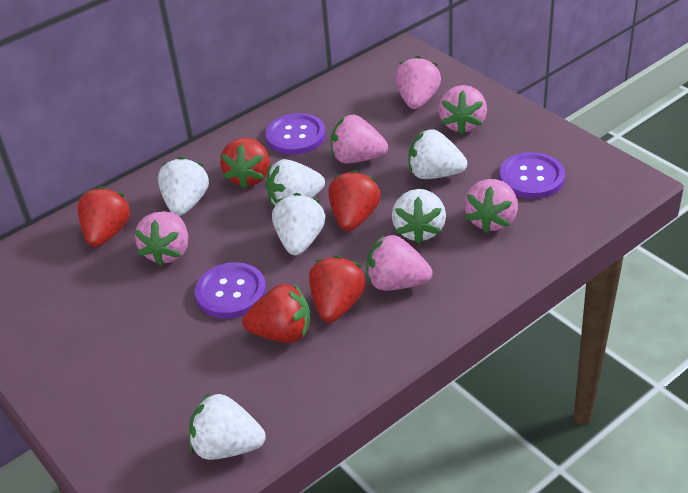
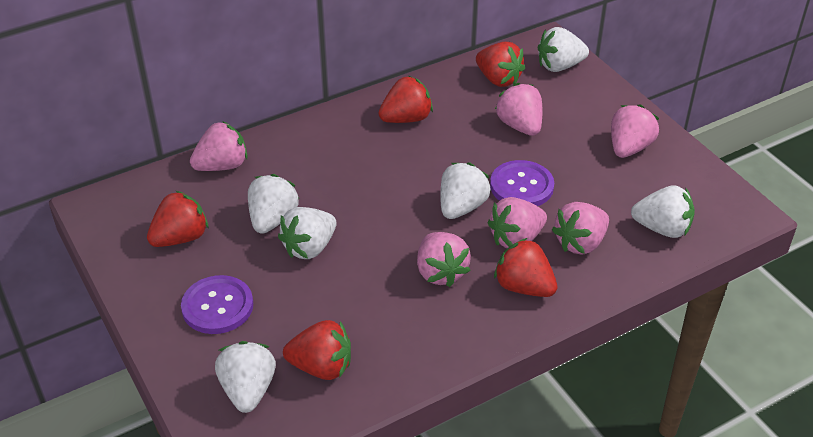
purple button: 3 -> 2

